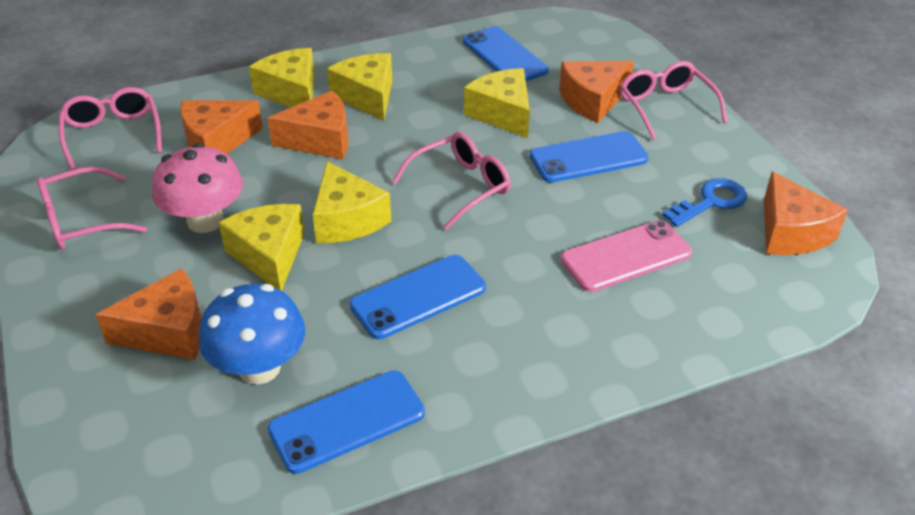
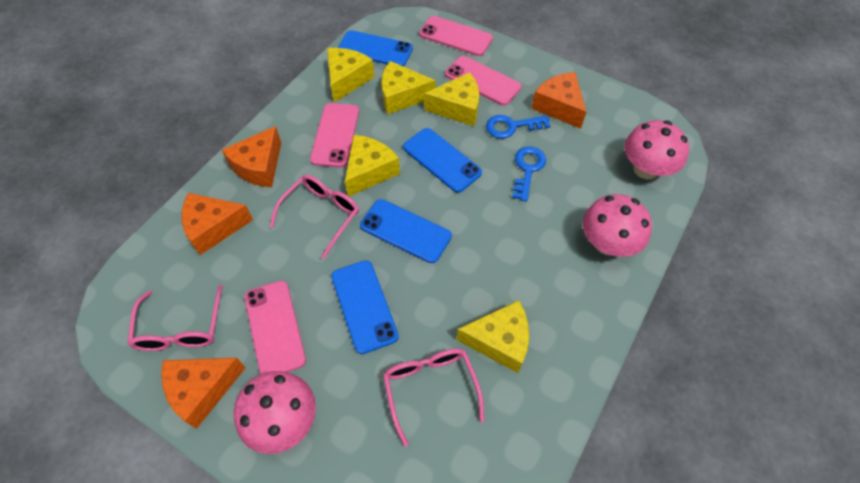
blue key: 1 -> 2
blue mushroom: 1 -> 0
orange cheese: 5 -> 4
pink glasses: 4 -> 3
pink mushroom: 1 -> 3
pink phone: 1 -> 4

